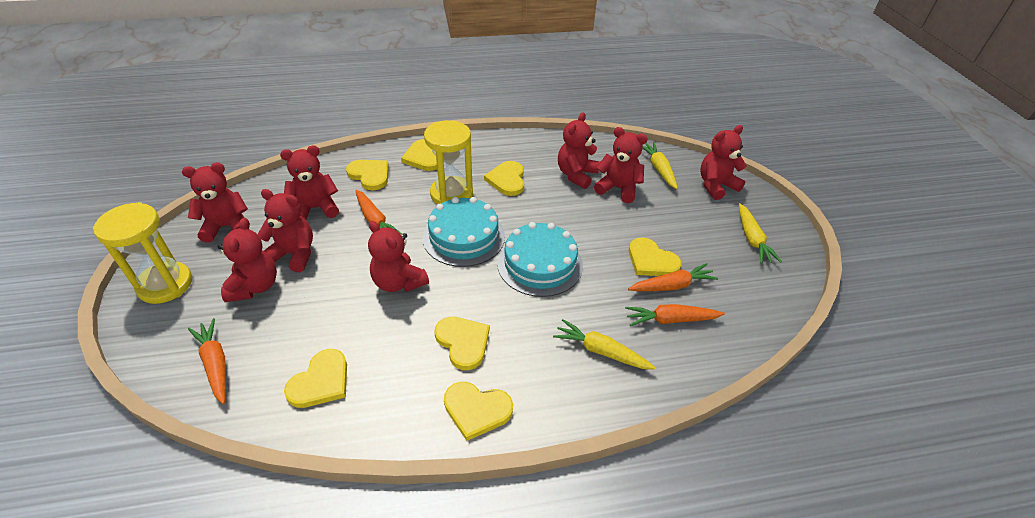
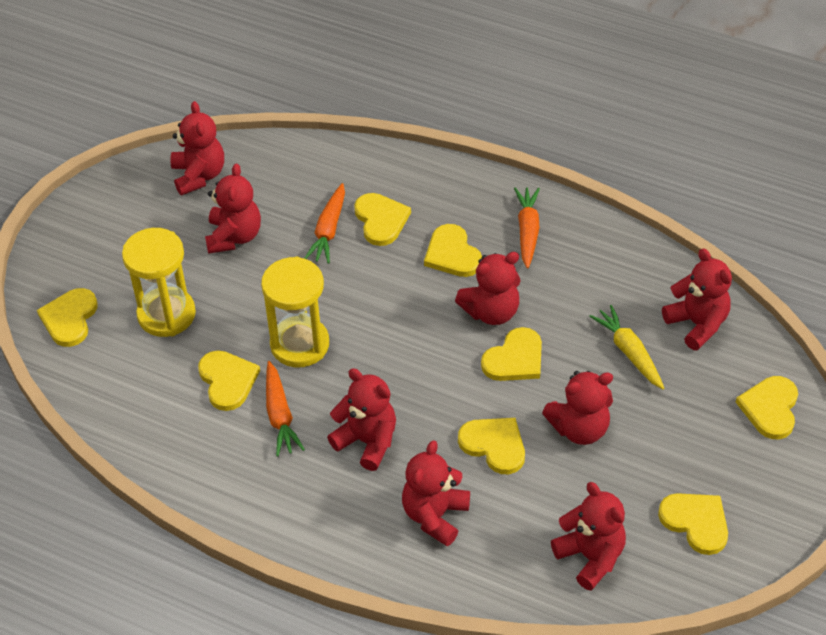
orange carrot: 4 -> 3
turquoise cake: 2 -> 0
yellow carrot: 3 -> 1
yellow heart: 7 -> 8

